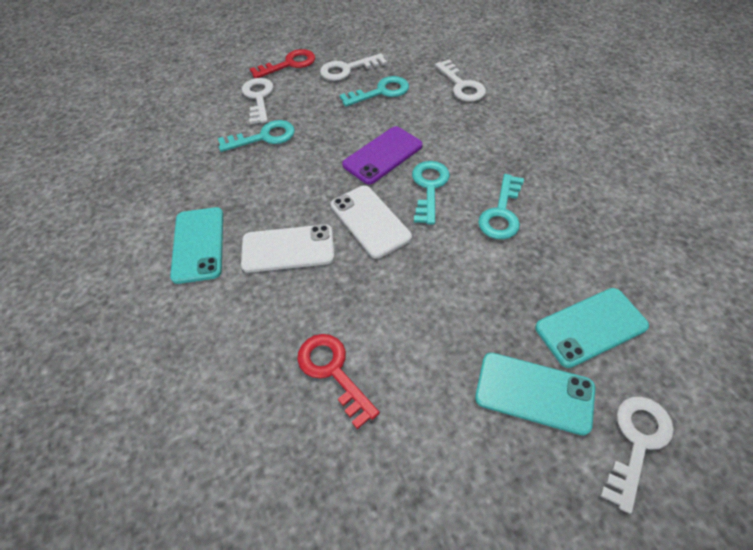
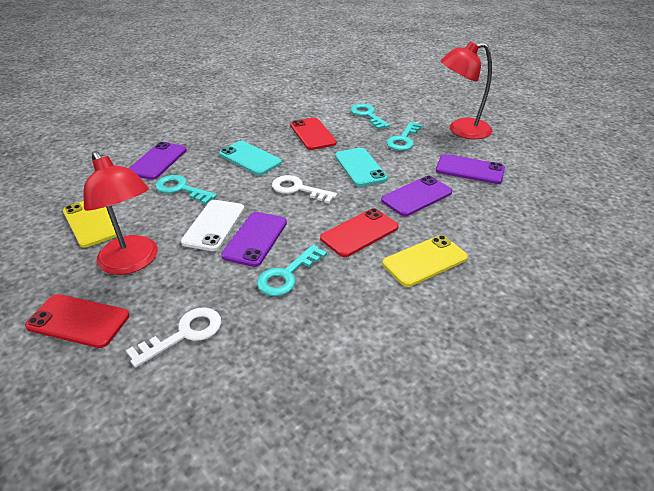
purple phone: 1 -> 4
red key: 2 -> 0
red lamp: 0 -> 2
red phone: 0 -> 3
turquoise phone: 3 -> 2
white key: 4 -> 2
white phone: 2 -> 1
yellow phone: 0 -> 2

